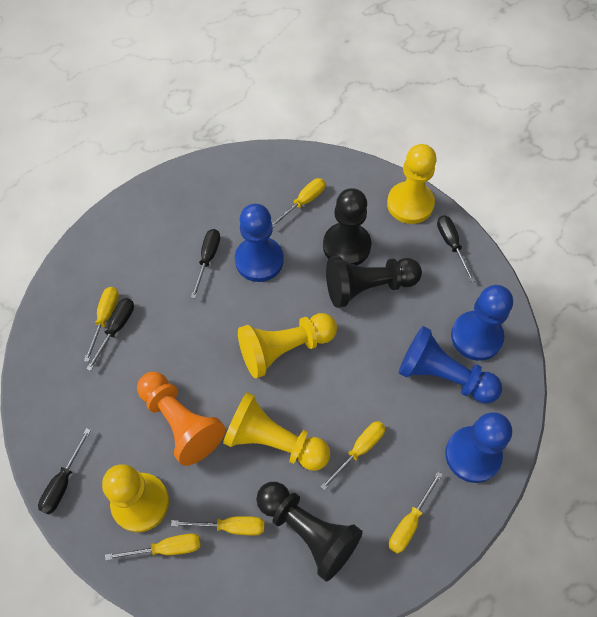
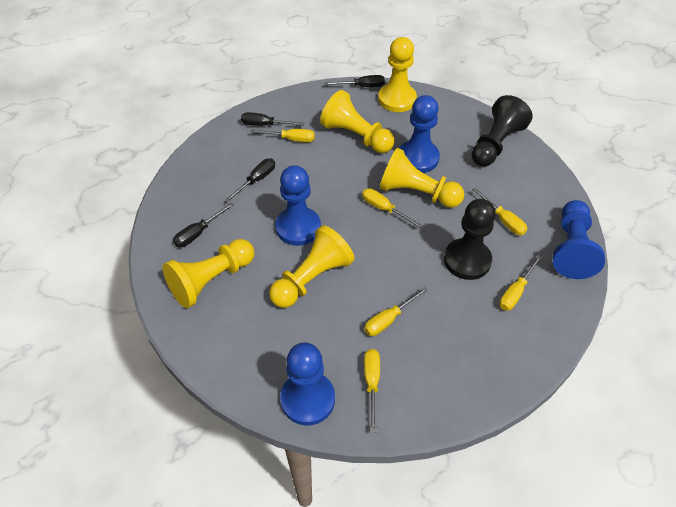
black pawn: 3 -> 2
orange pawn: 1 -> 0
yellow pawn: 4 -> 5

